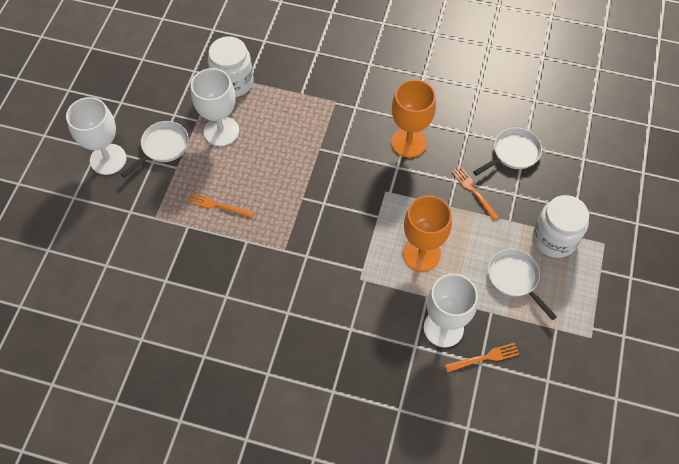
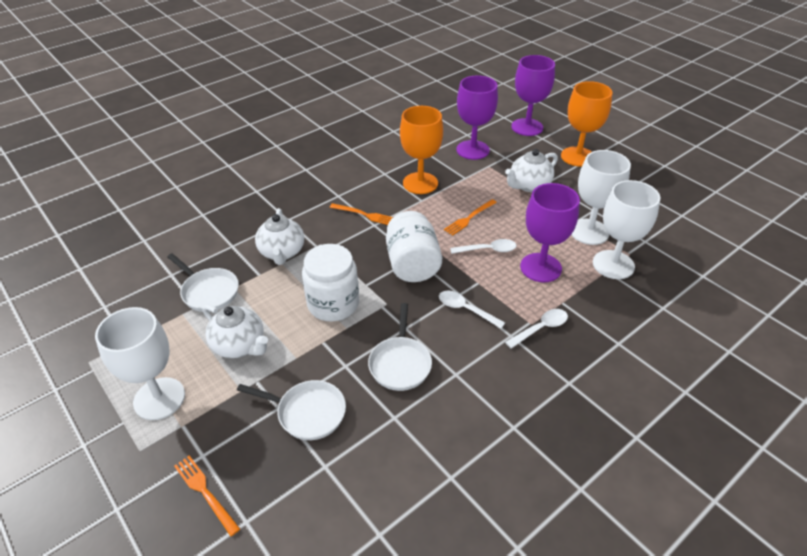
purple goblet: 0 -> 3
white spoon: 0 -> 3
white teapot: 0 -> 3

